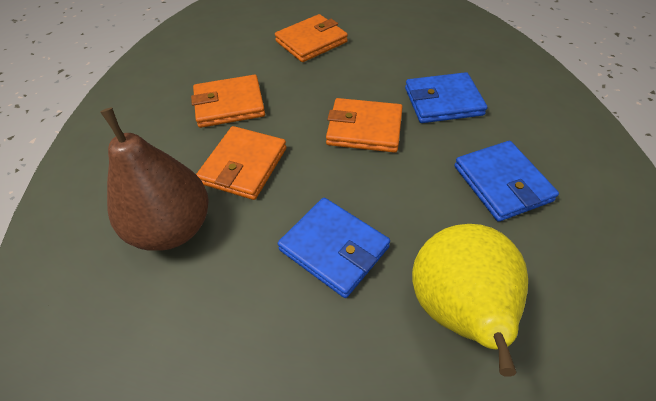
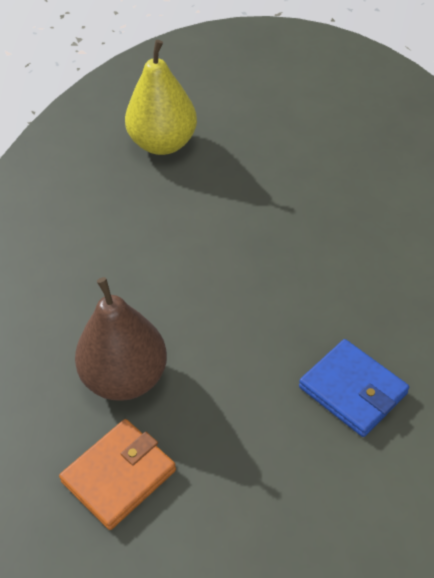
blue wallet: 3 -> 1
orange wallet: 4 -> 1

